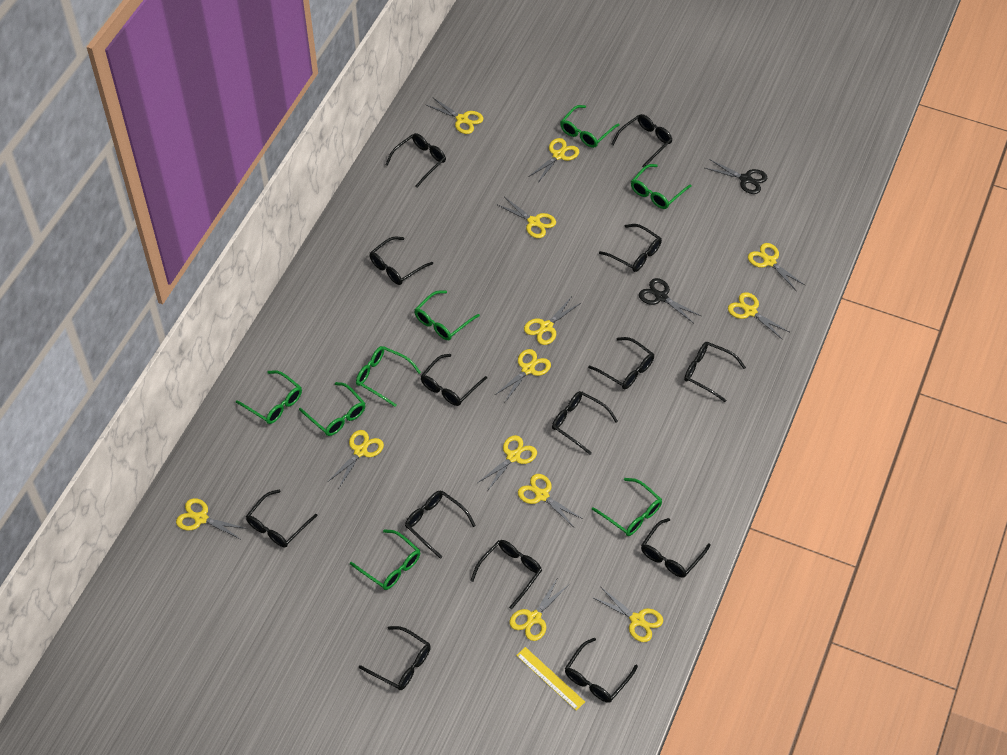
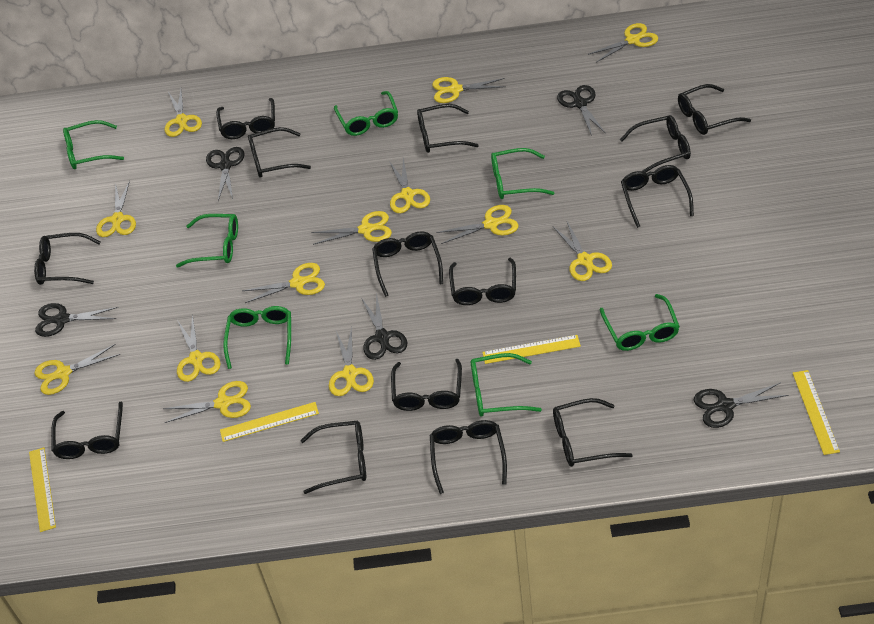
black scissors: 2 -> 5
green glasses: 8 -> 7
yellow ruler: 1 -> 4

